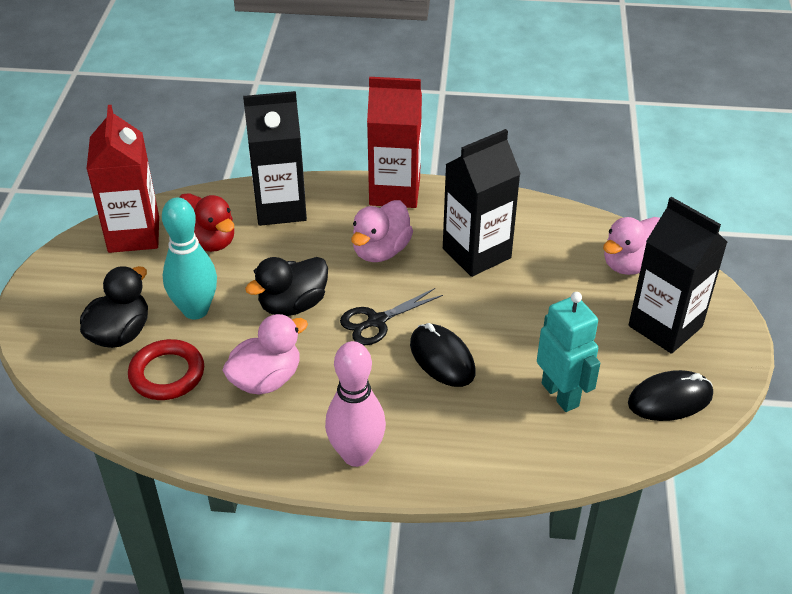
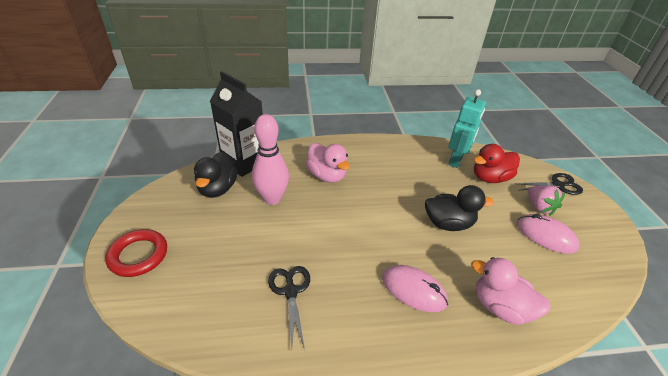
black carton: 3 -> 1
black mouse: 2 -> 0
black scissors: 1 -> 2
pink duck: 3 -> 2
pink mouse: 0 -> 2
pink strawberry: 0 -> 1
red carton: 2 -> 0
turquoise bowling pin: 1 -> 0

